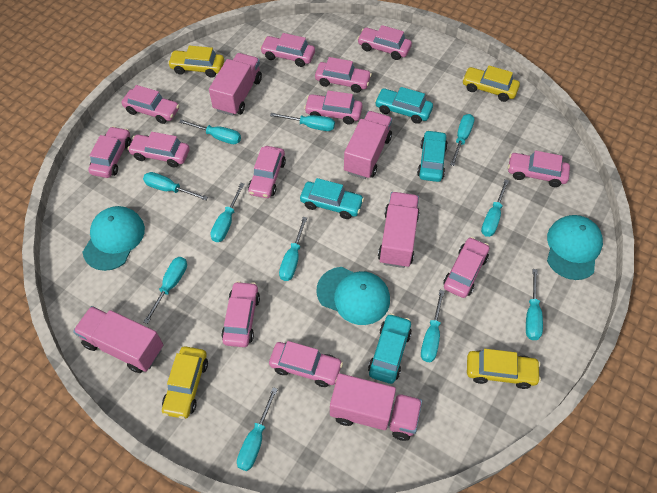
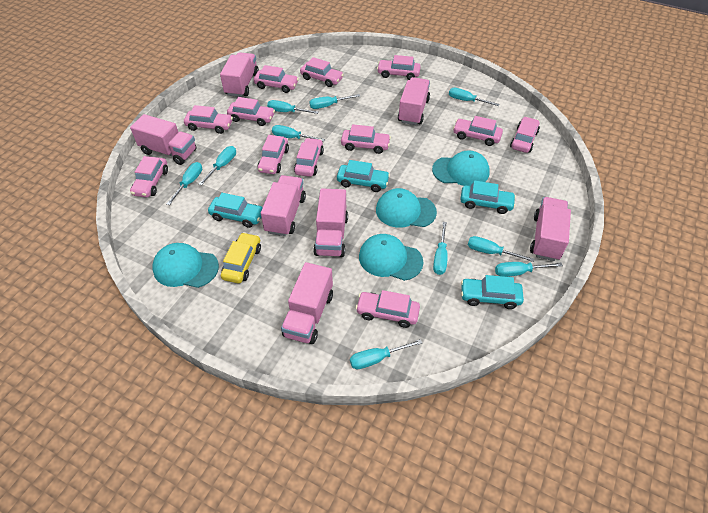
pink truck: 5 -> 7
turquoise cap: 3 -> 4
turquoise screwdriver: 11 -> 10
yellow car: 4 -> 1

